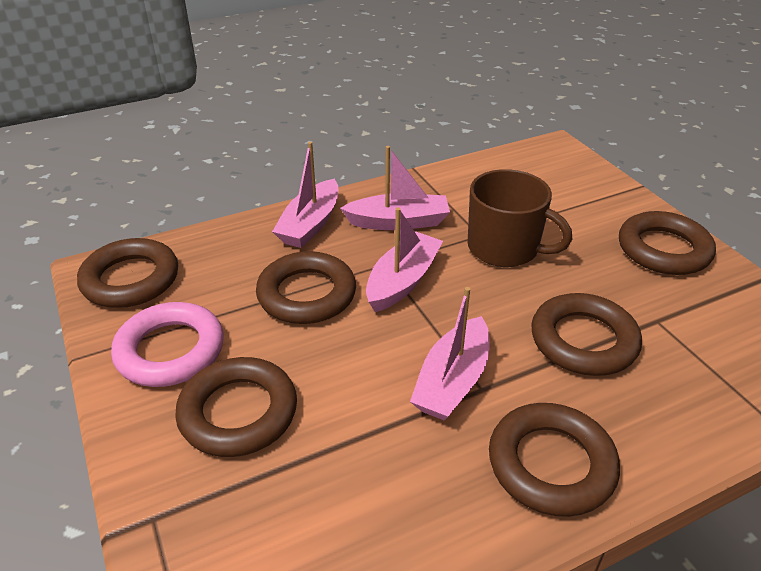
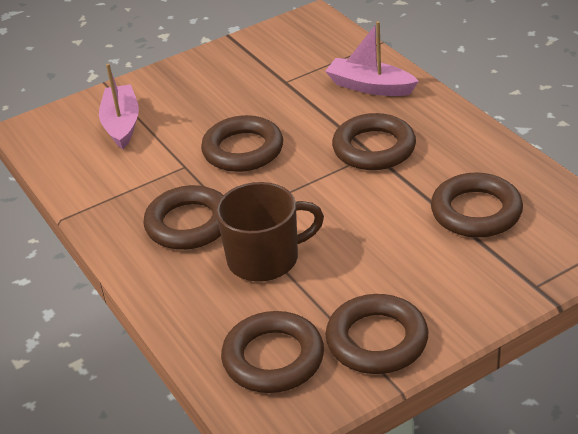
pink boat: 4 -> 2
pink ring: 1 -> 0

